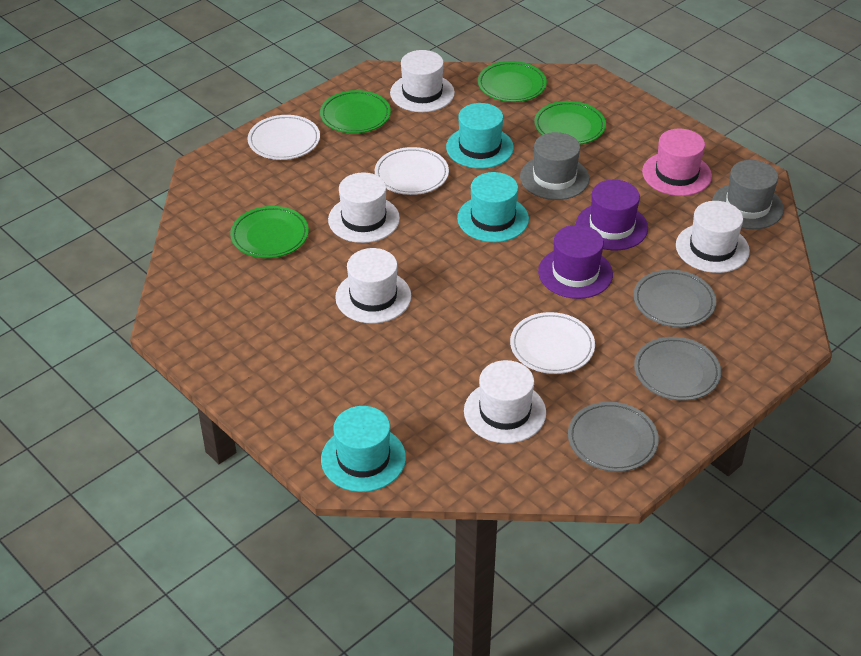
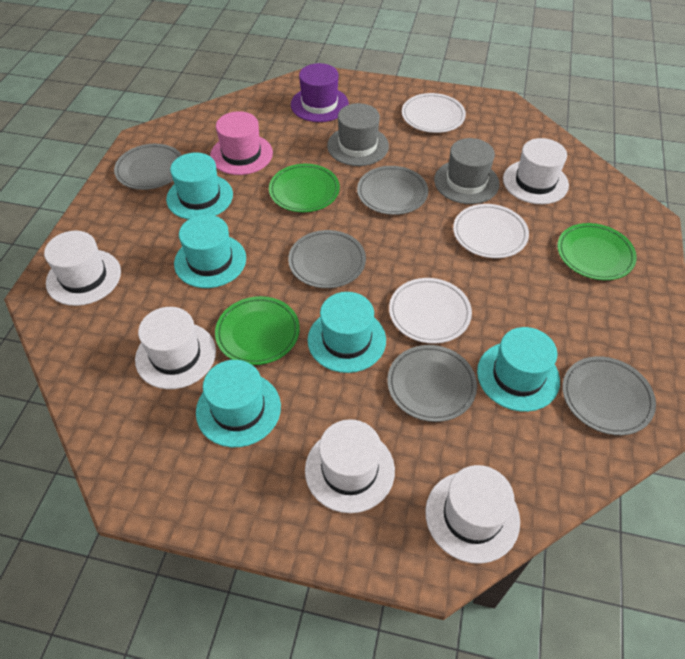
green plate: 4 -> 3
grey plate: 3 -> 5
purple hat: 2 -> 1
turquoise hat: 3 -> 5

